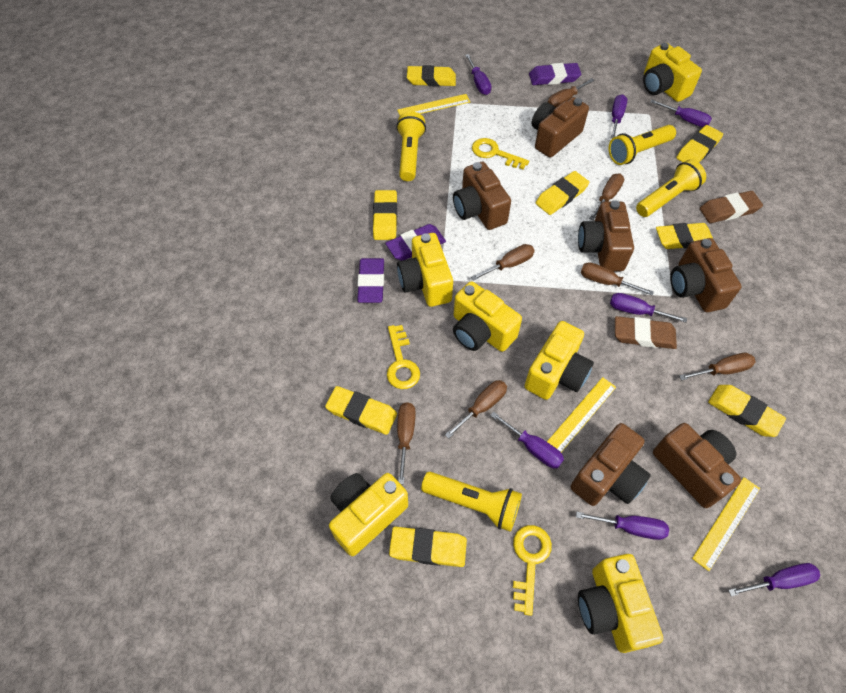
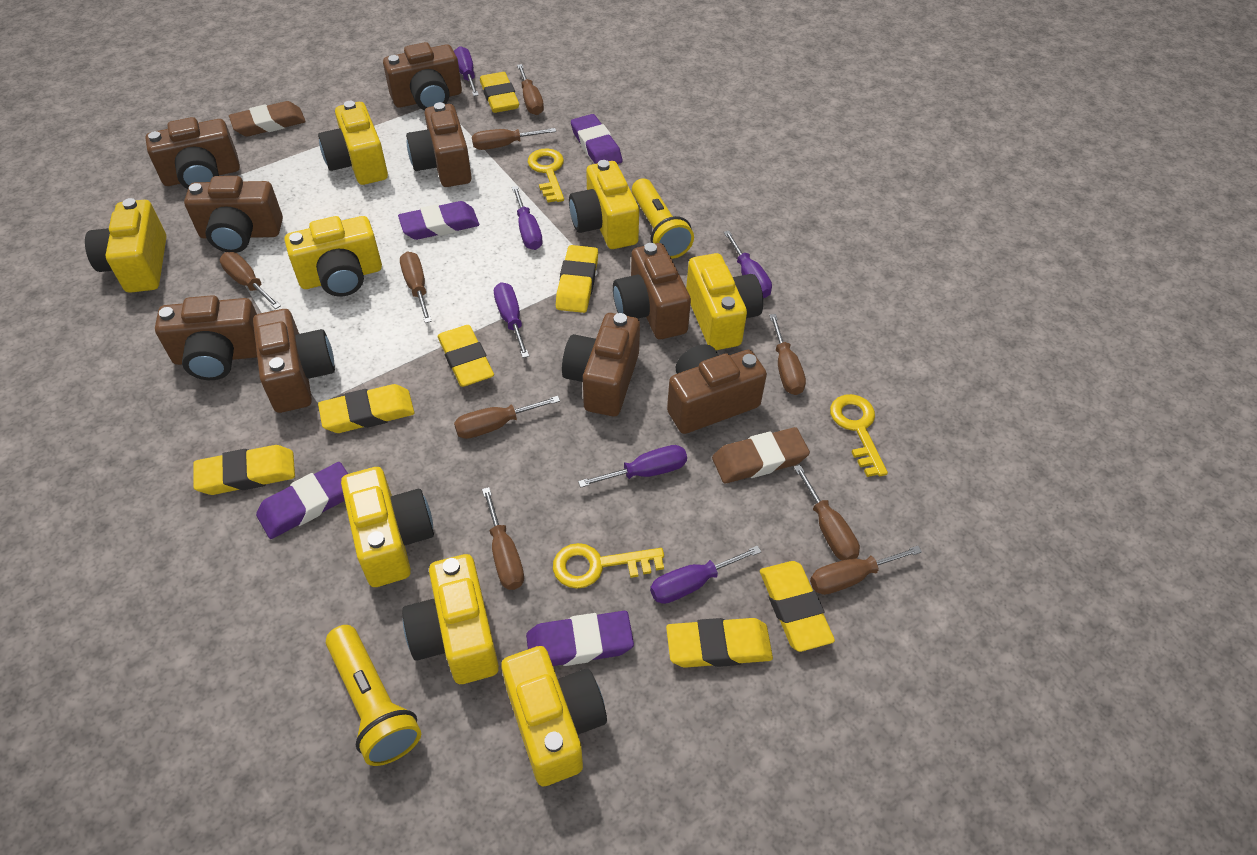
brown camera: 6 -> 9
brown screwdriver: 7 -> 9
purple eraser: 3 -> 4
purple screwdriver: 7 -> 6
yellow camera: 6 -> 8
yellow eraser: 8 -> 7
yellow flashlight: 4 -> 2
yellow ruler: 3 -> 0

